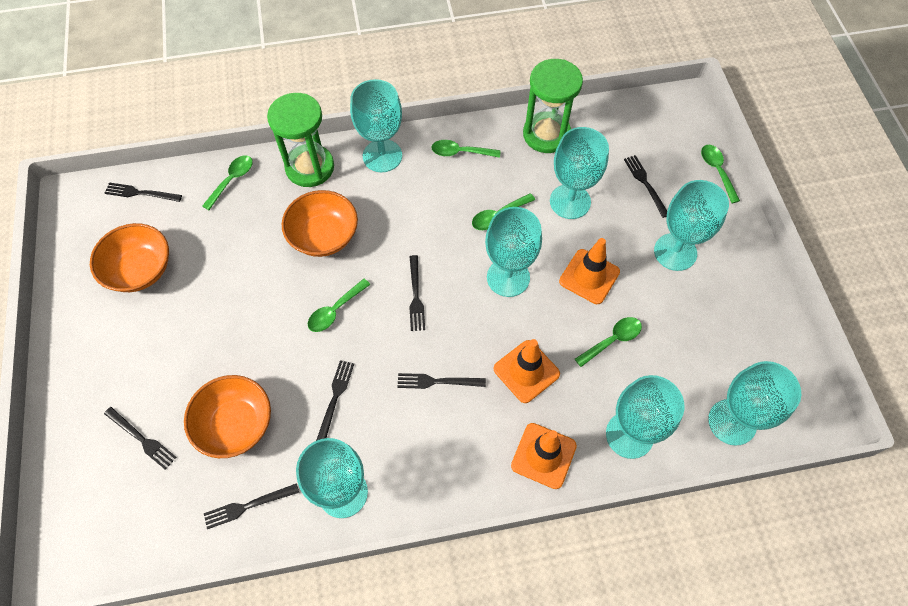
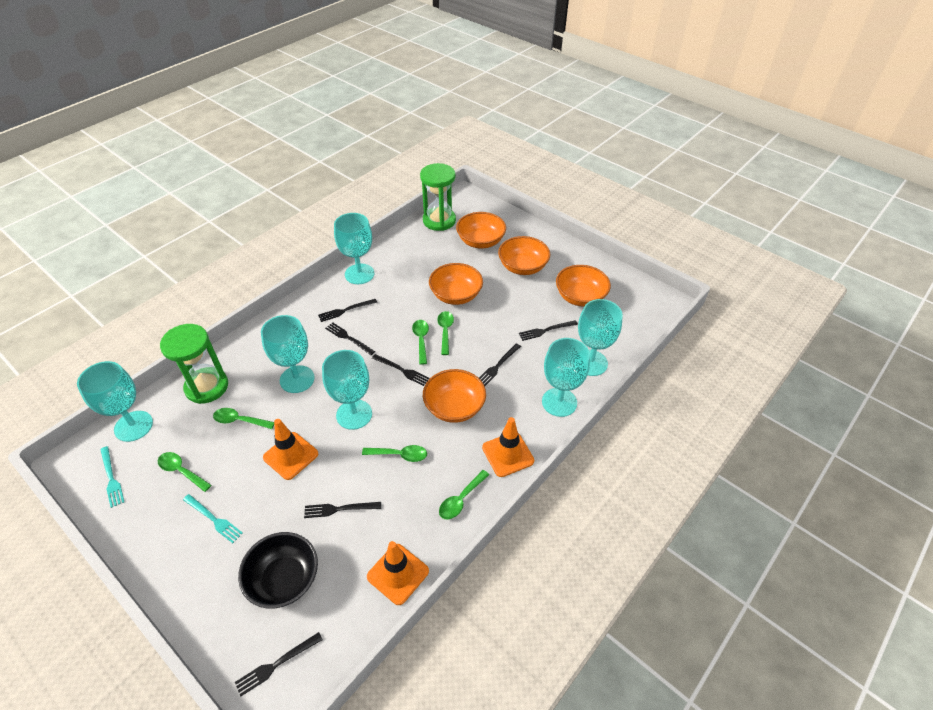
black bowl: 0 -> 1
orange bowl: 3 -> 5
turquoise fork: 0 -> 2
turquoise goblet: 7 -> 6

